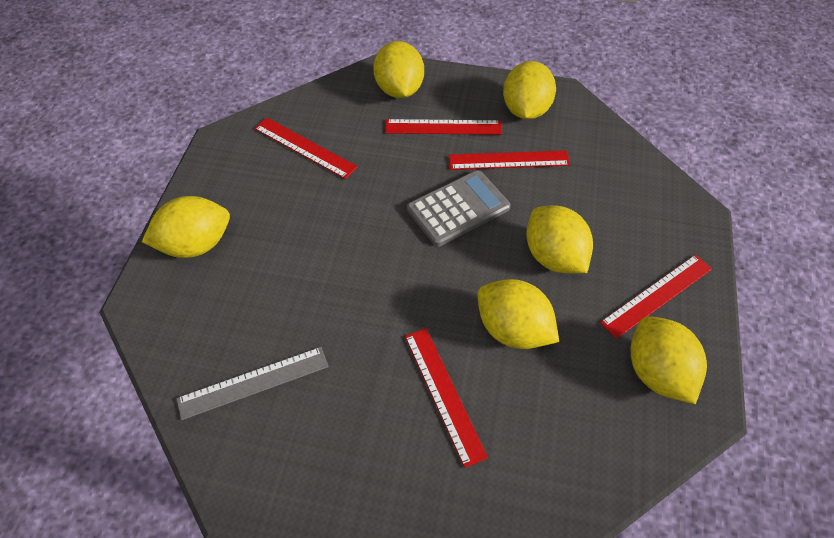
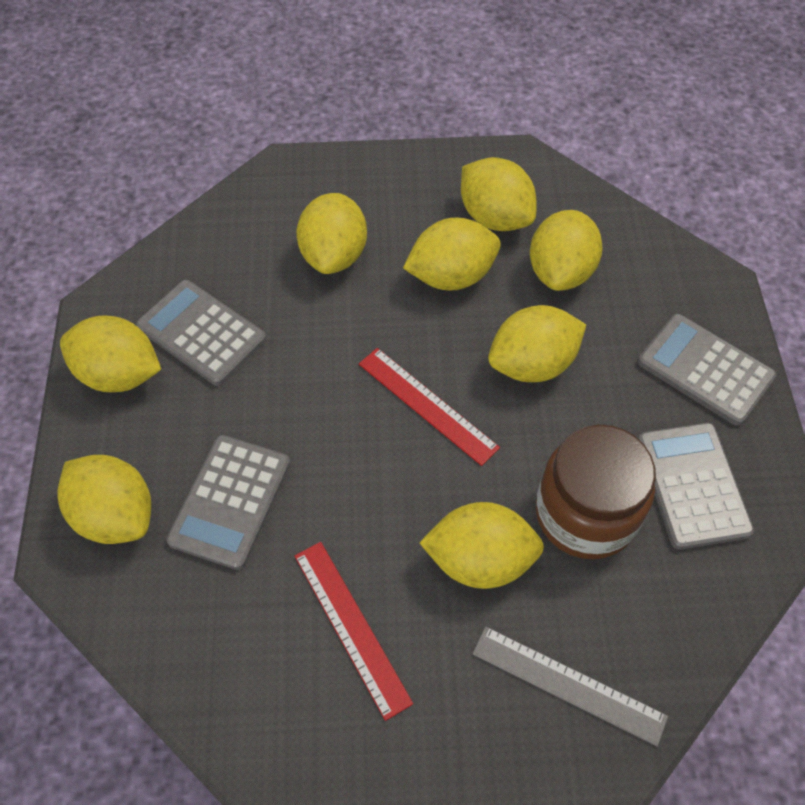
brown jar: 0 -> 1
grey calculator: 1 -> 4
red ruler: 5 -> 2
yellow lemon: 6 -> 8

